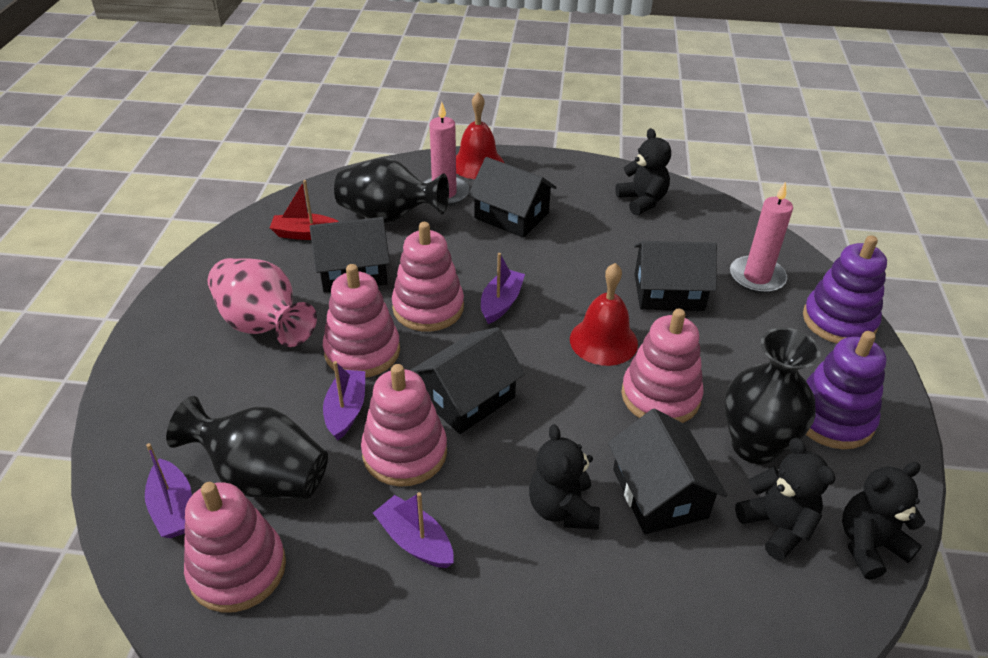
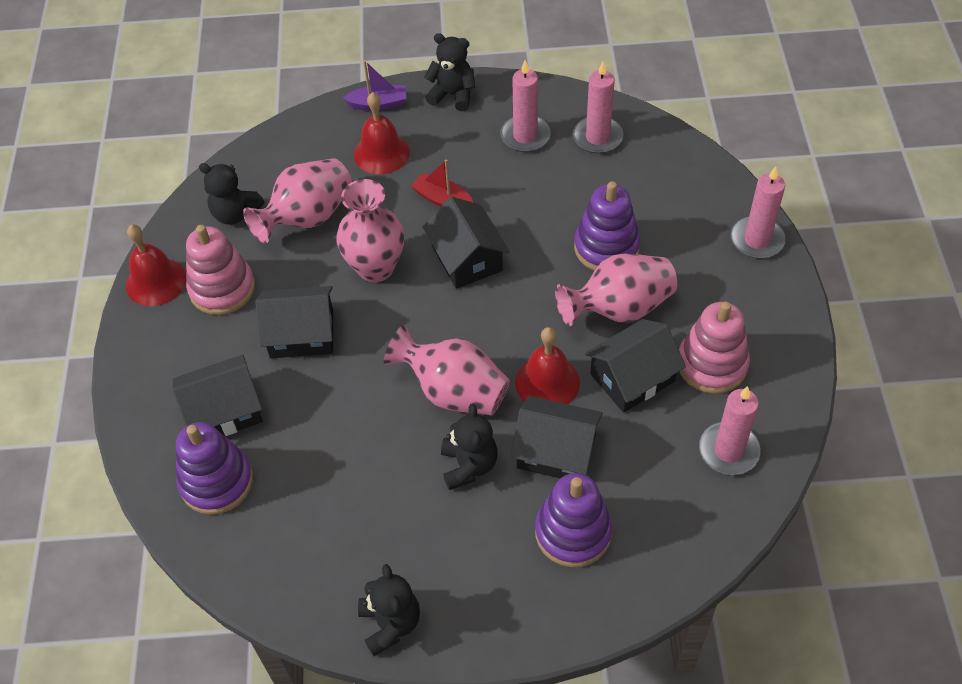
black vase: 3 -> 0
pink candle: 2 -> 4
pink stacking toy: 5 -> 2
pink vase: 1 -> 4
purple boat: 4 -> 1
purple stacking toy: 2 -> 3
red bell: 2 -> 3

